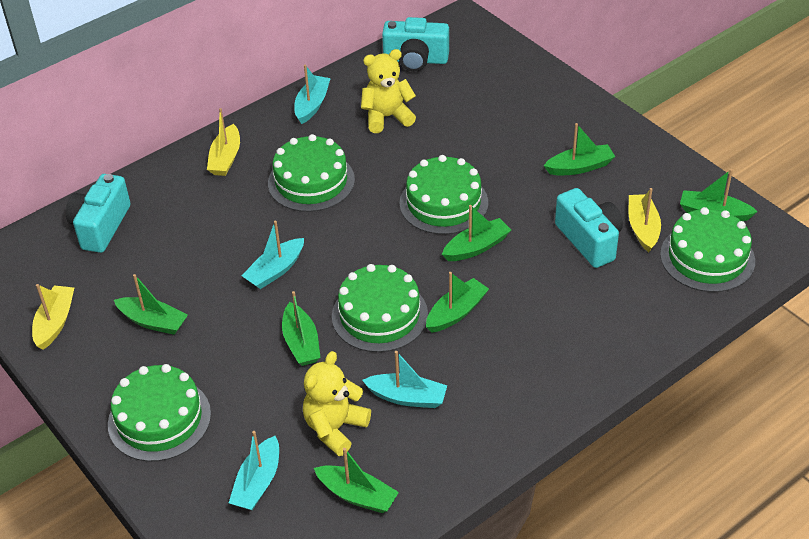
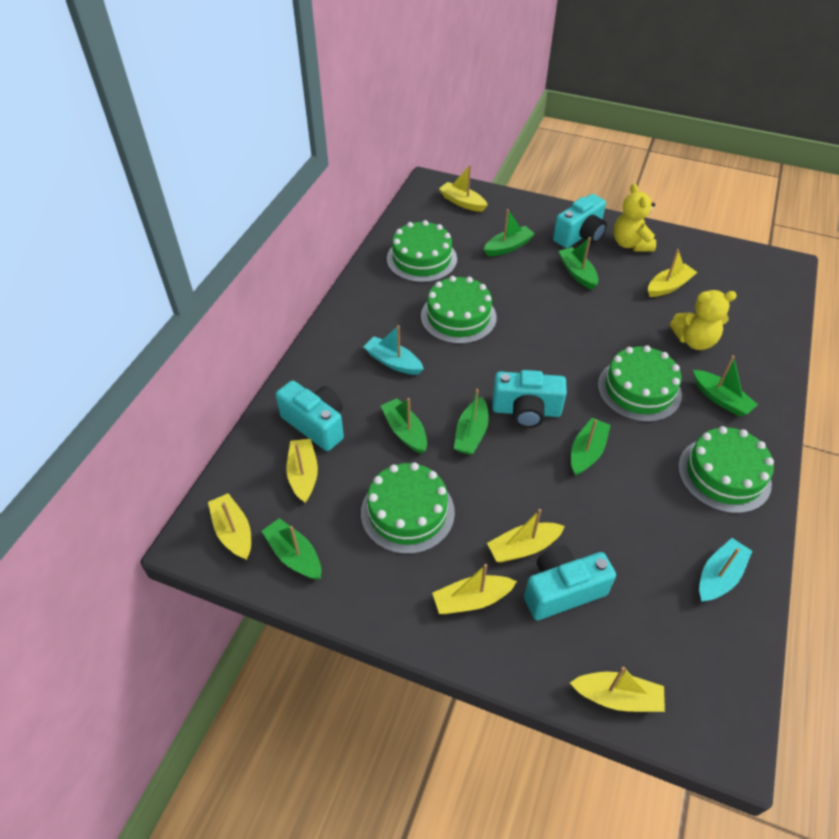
turquoise boat: 4 -> 2
turquoise camera: 3 -> 4
yellow boat: 3 -> 7

